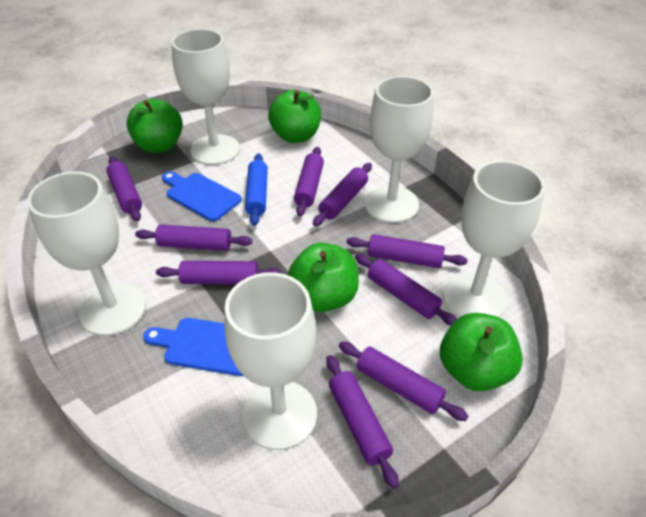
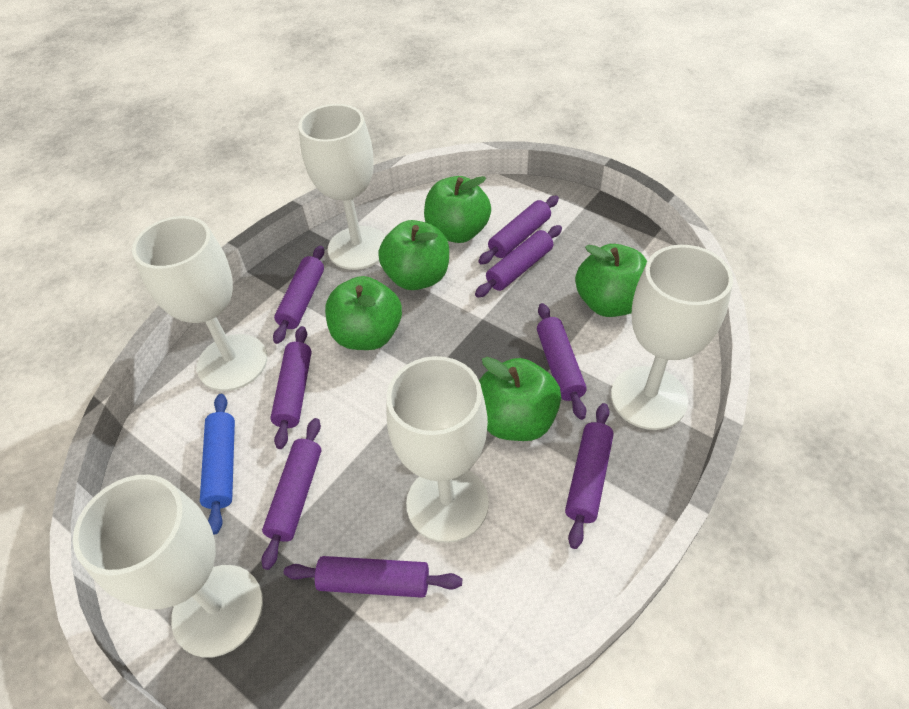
blue cutting board: 2 -> 0
green apple: 4 -> 5
purple rolling pin: 9 -> 8

